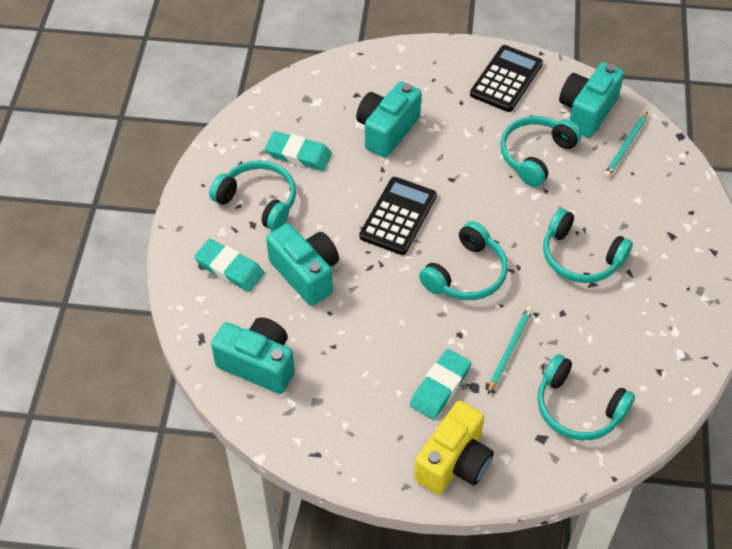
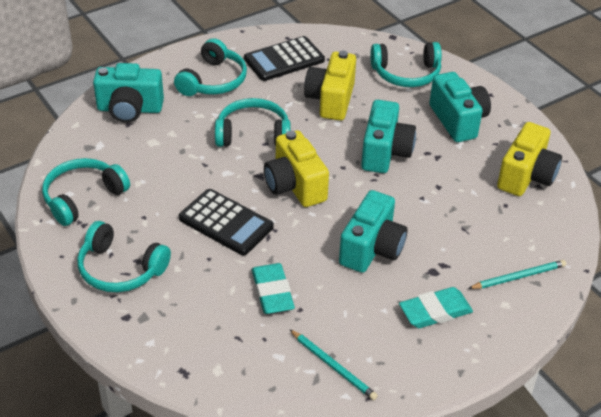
turquoise eraser: 3 -> 2
yellow camera: 1 -> 3

